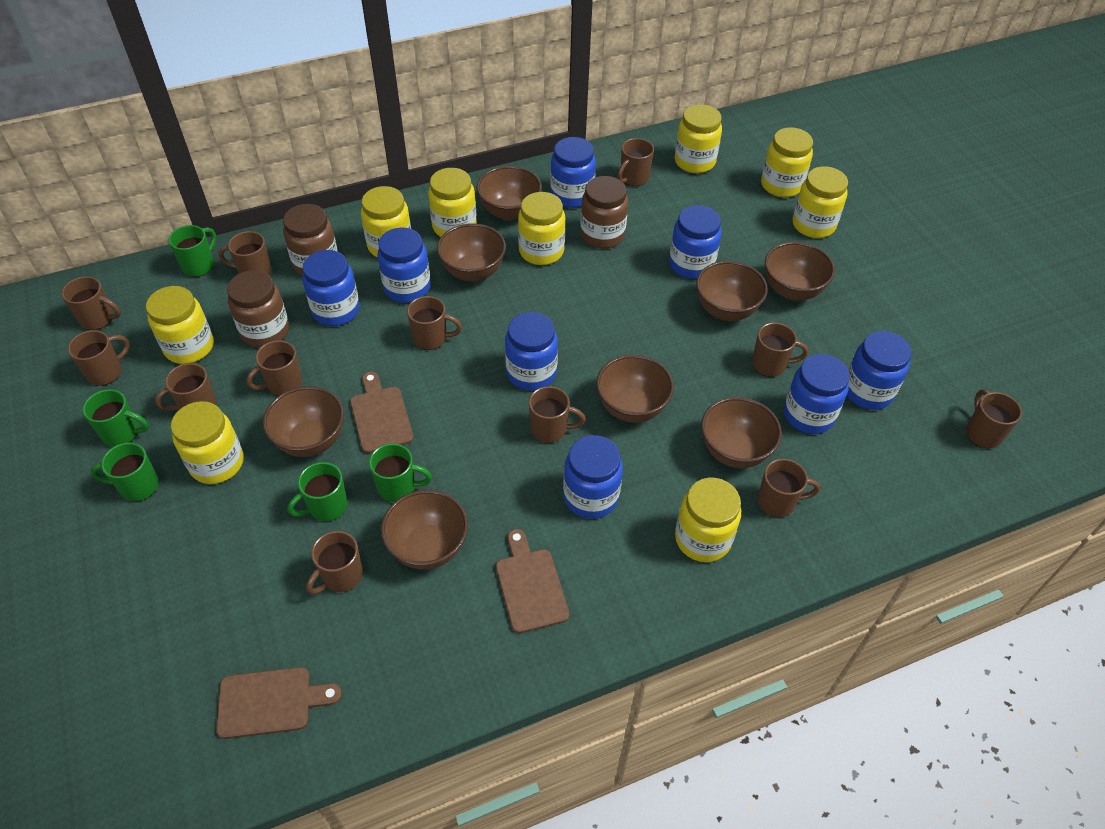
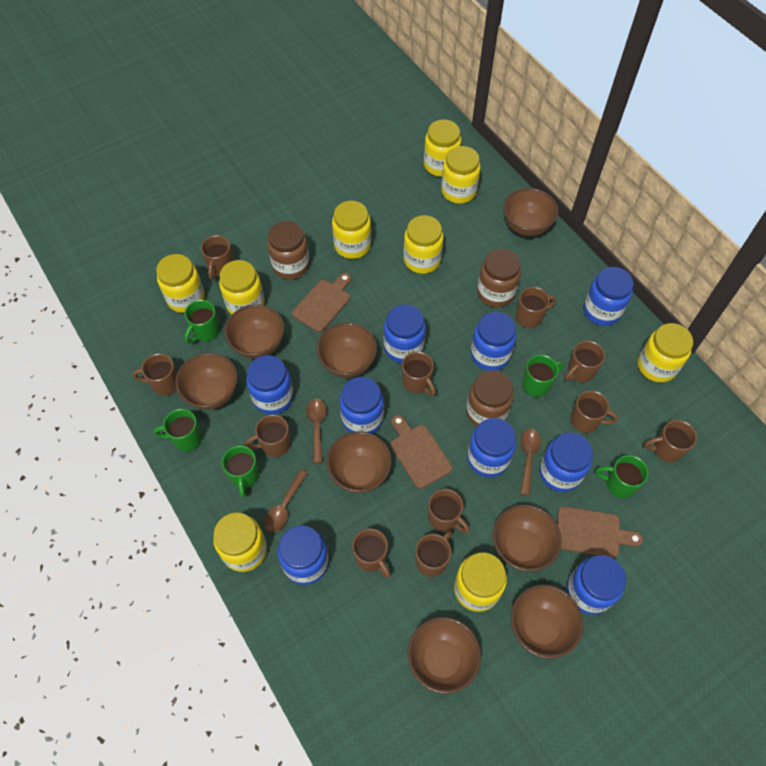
blue jar: 8 -> 9
brown mug: 12 -> 11
brown spoon: 0 -> 3

